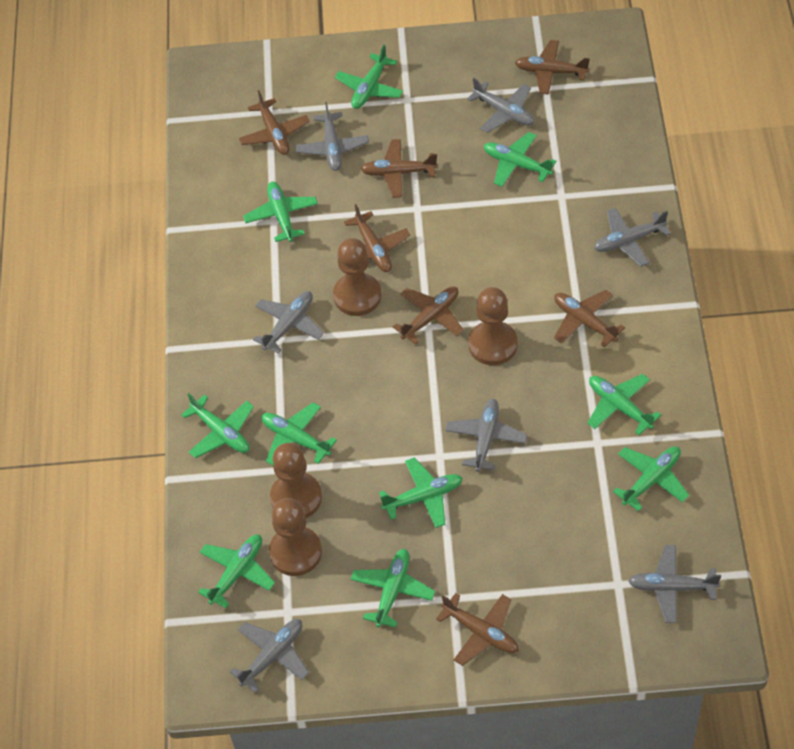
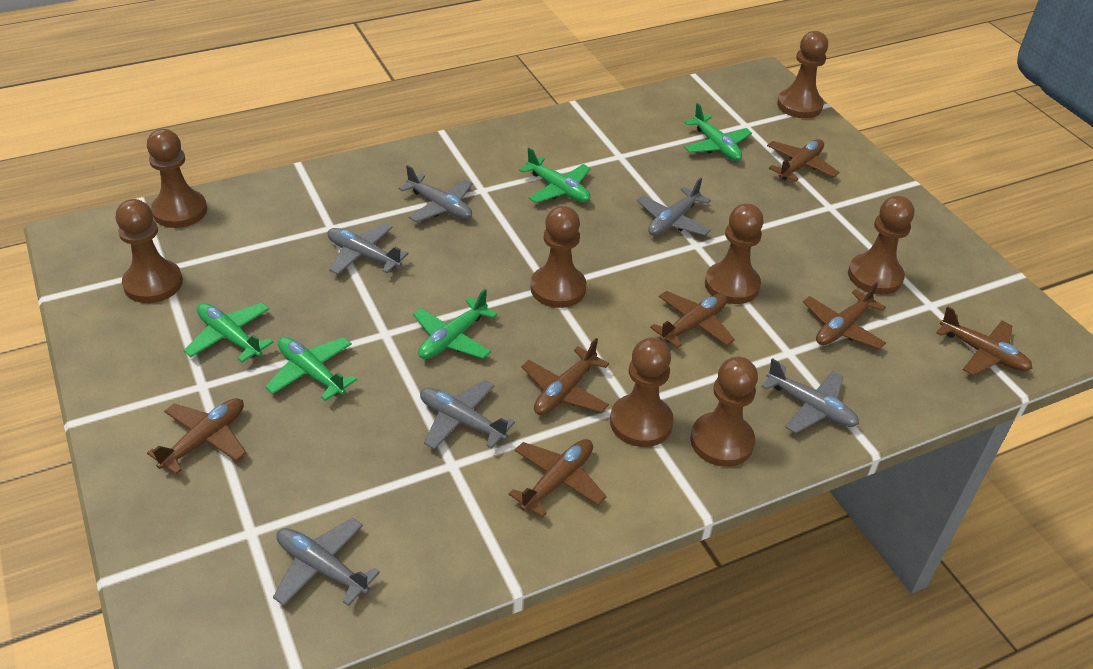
brown pawn: 4 -> 8
green plane: 10 -> 5
grey plane: 7 -> 6

